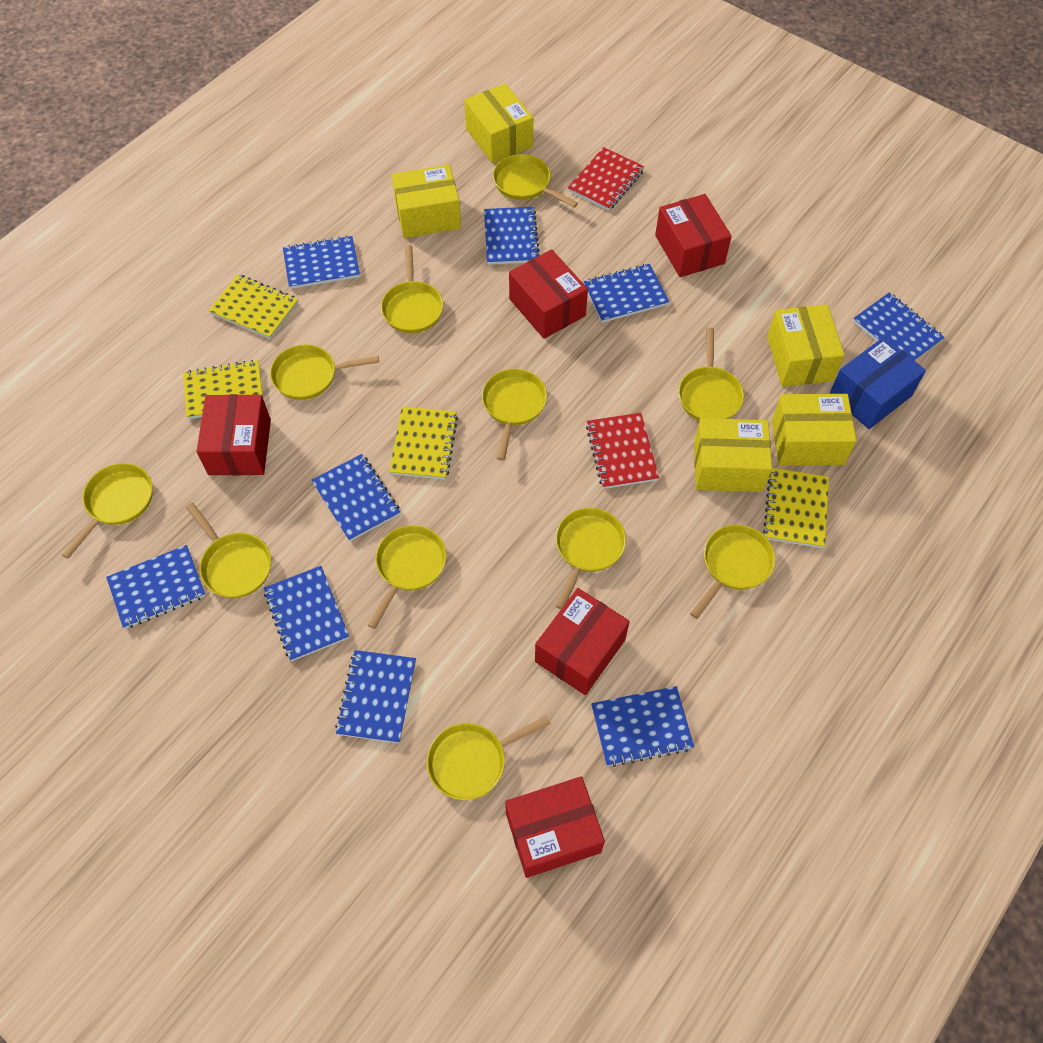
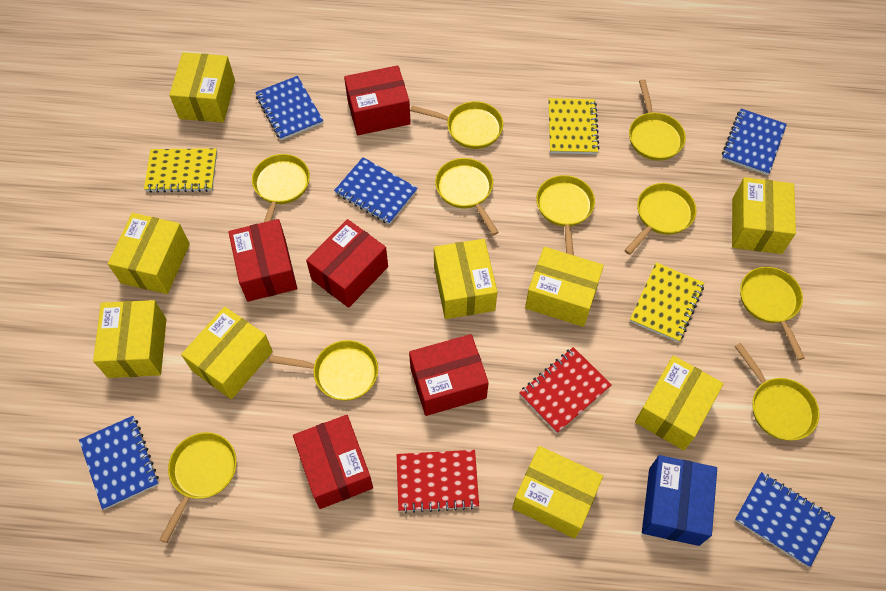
blue notebook: 9 -> 5
yellow box: 5 -> 9
yellow notebook: 4 -> 3
yellow pan: 11 -> 10

